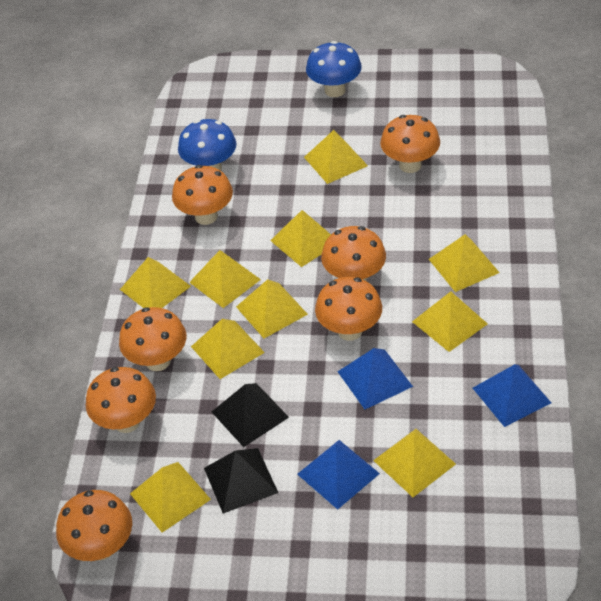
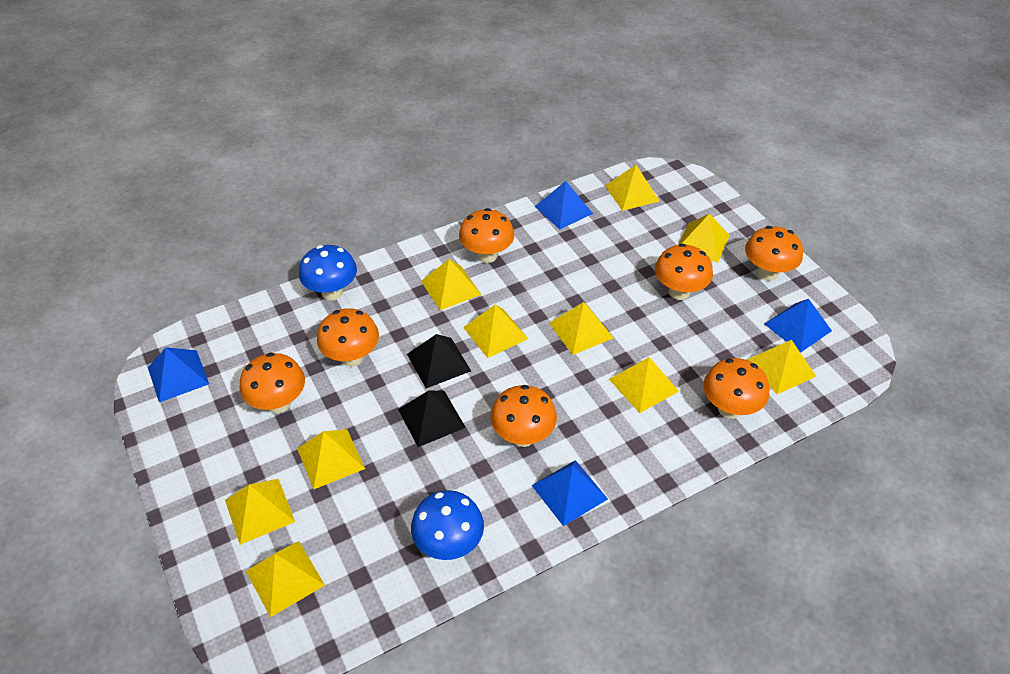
blue pyramid: 3 -> 4

